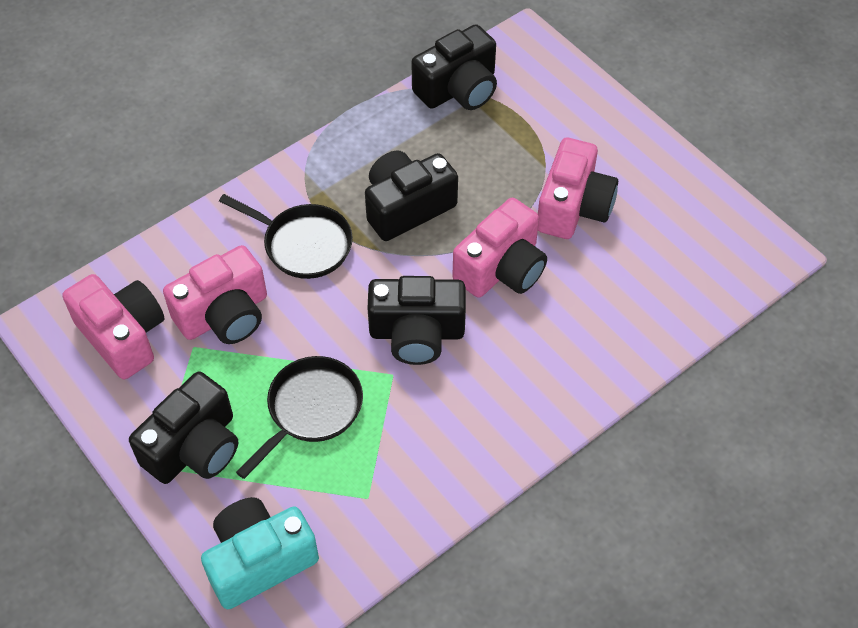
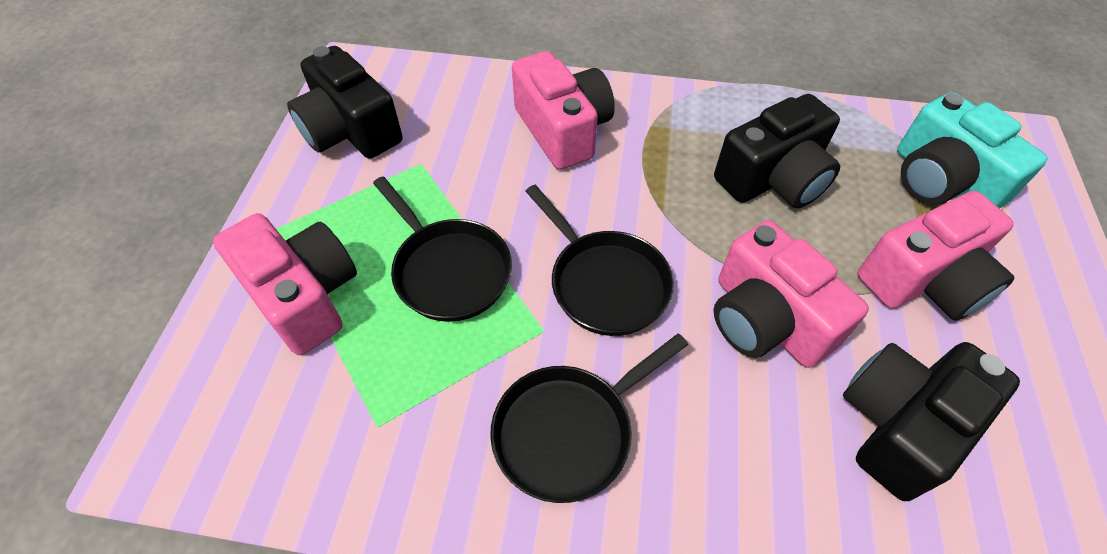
black camera: 4 -> 3
black pan: 2 -> 3

